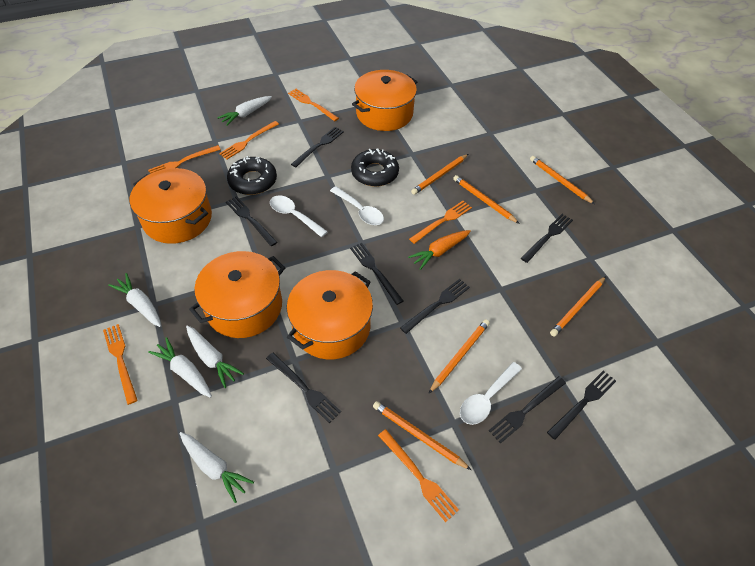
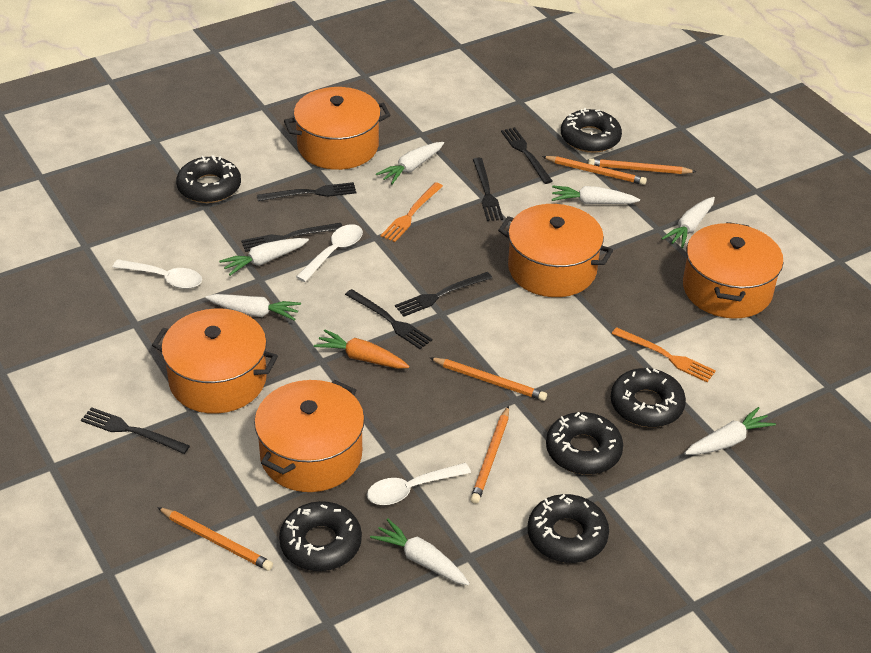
black donut: 2 -> 6
black fork: 8 -> 7
orange fork: 6 -> 2
orange pencil: 6 -> 5
orange pot: 4 -> 5
white carrot: 5 -> 7

